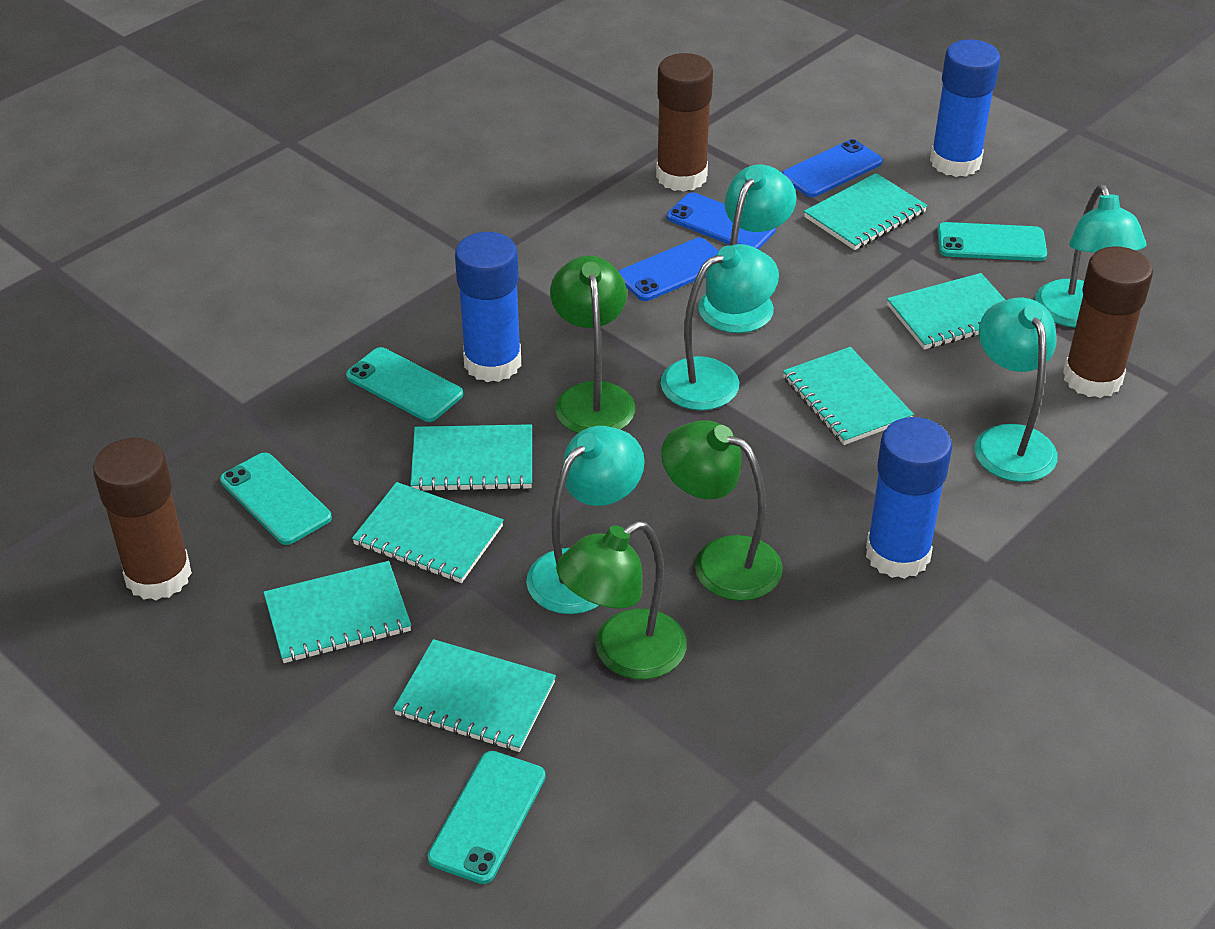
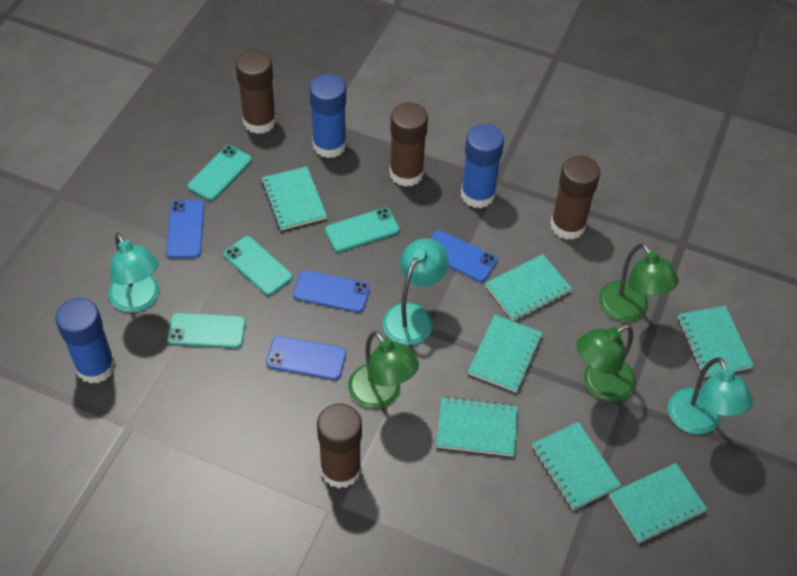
blue phone: 3 -> 4
brown glue stick: 3 -> 4
turquoise lamp: 5 -> 3

